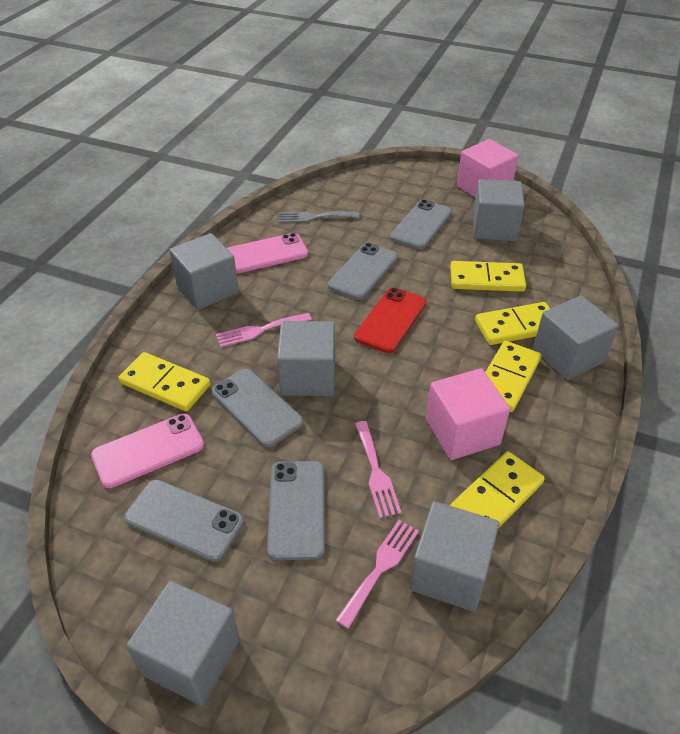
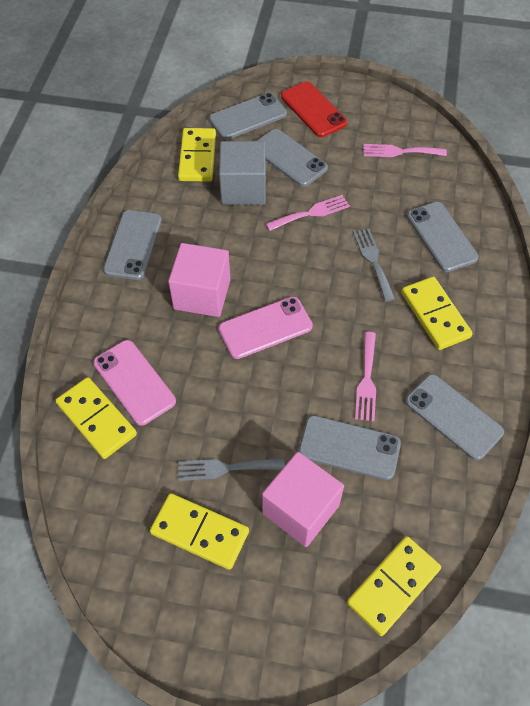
grey cube: 6 -> 1
grey fork: 1 -> 2
grey phone: 5 -> 6

